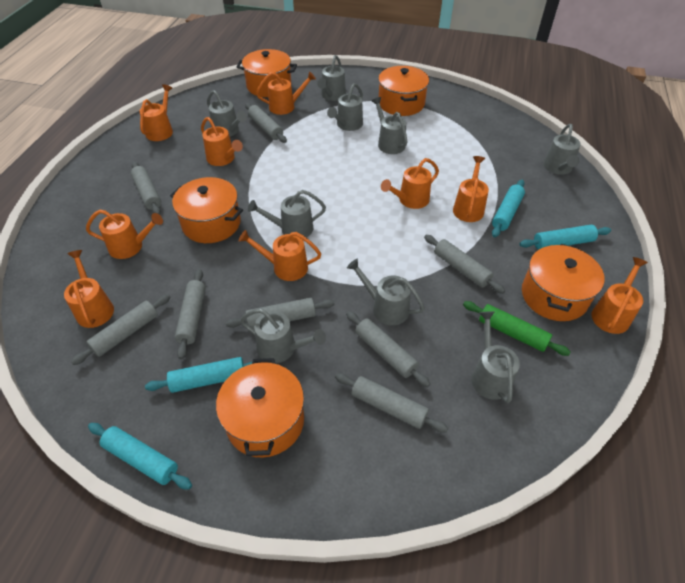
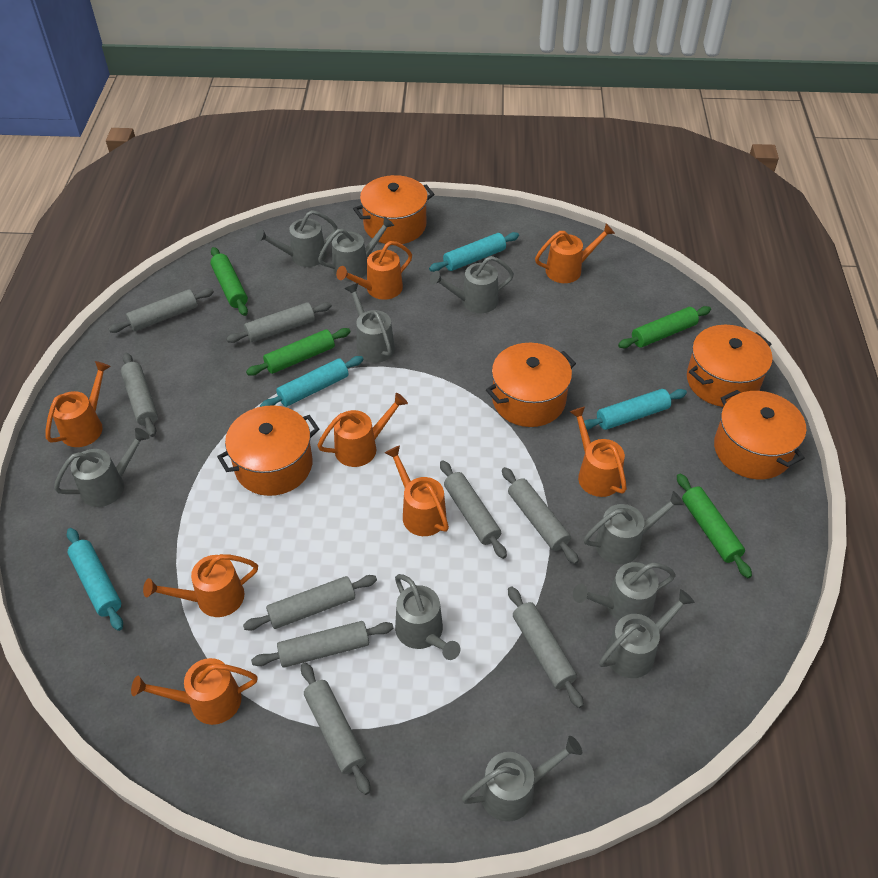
green rolling pin: 1 -> 4
grey rolling pin: 8 -> 9
grey watering can: 9 -> 10
orange watering can: 9 -> 8

